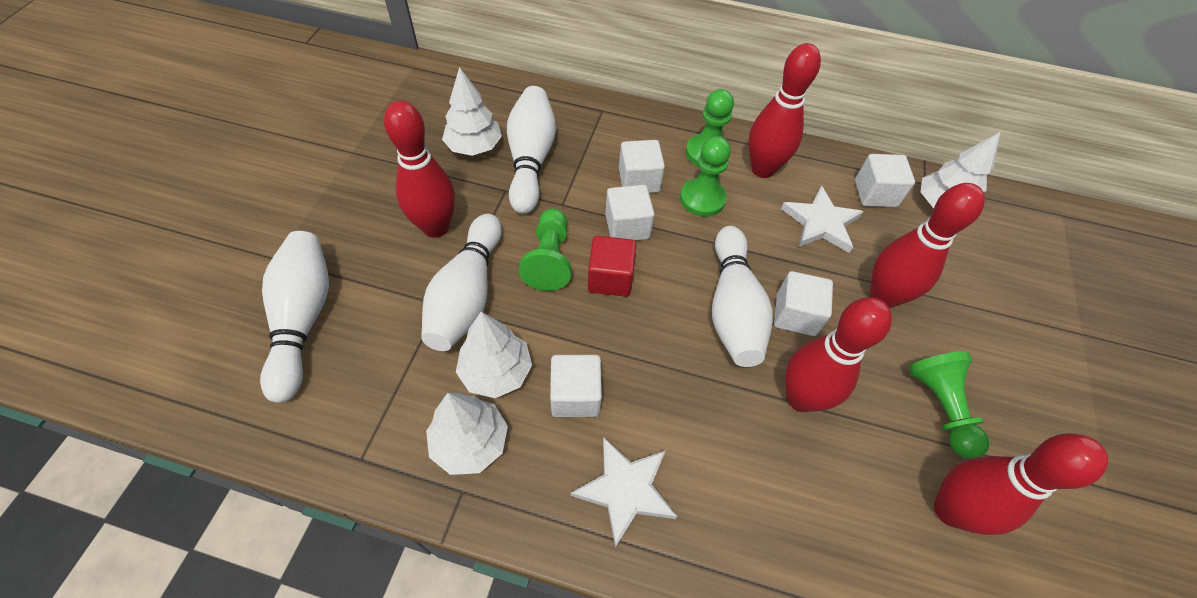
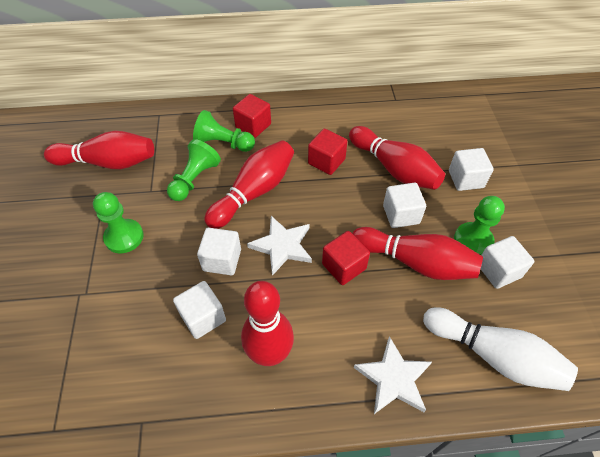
red cube: 1 -> 3
white bowling pin: 4 -> 1
white tree: 4 -> 0

